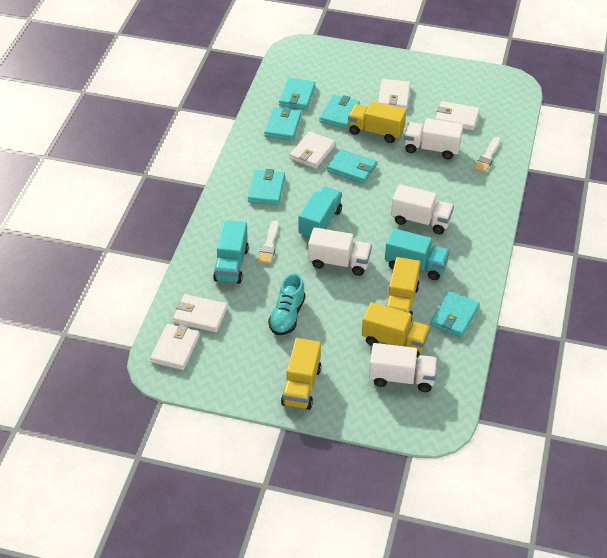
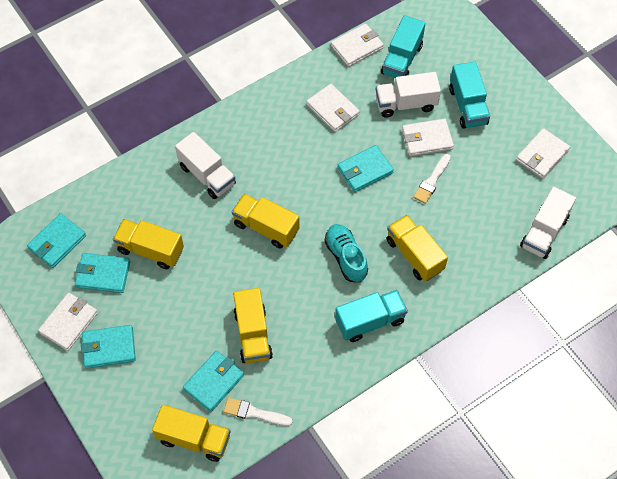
turquoise wallet: 6 -> 5
white truck: 4 -> 3
yellow truck: 4 -> 5

